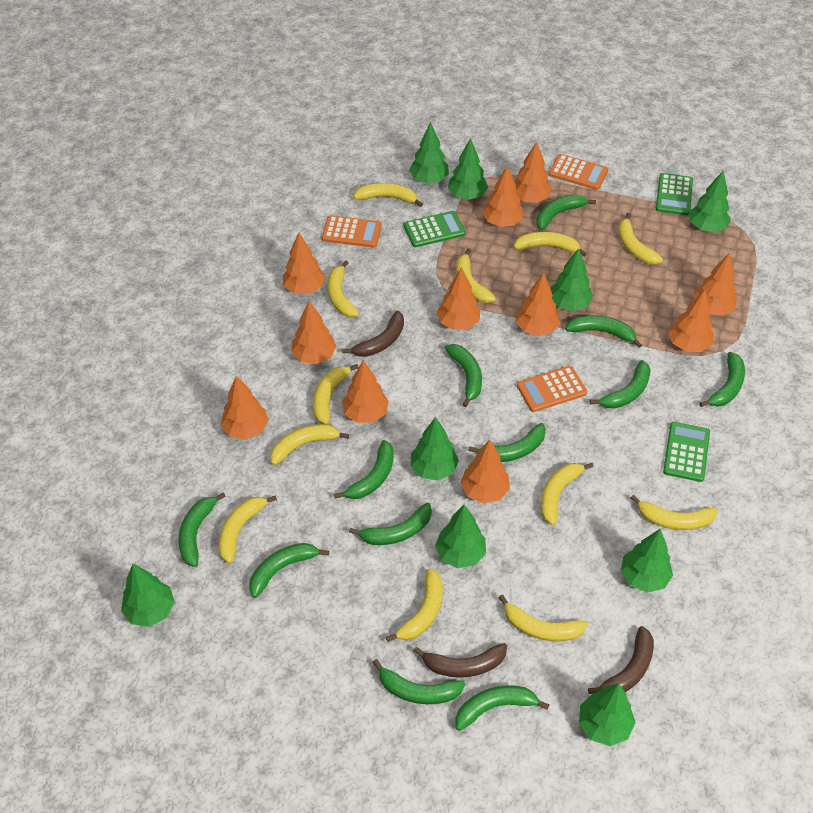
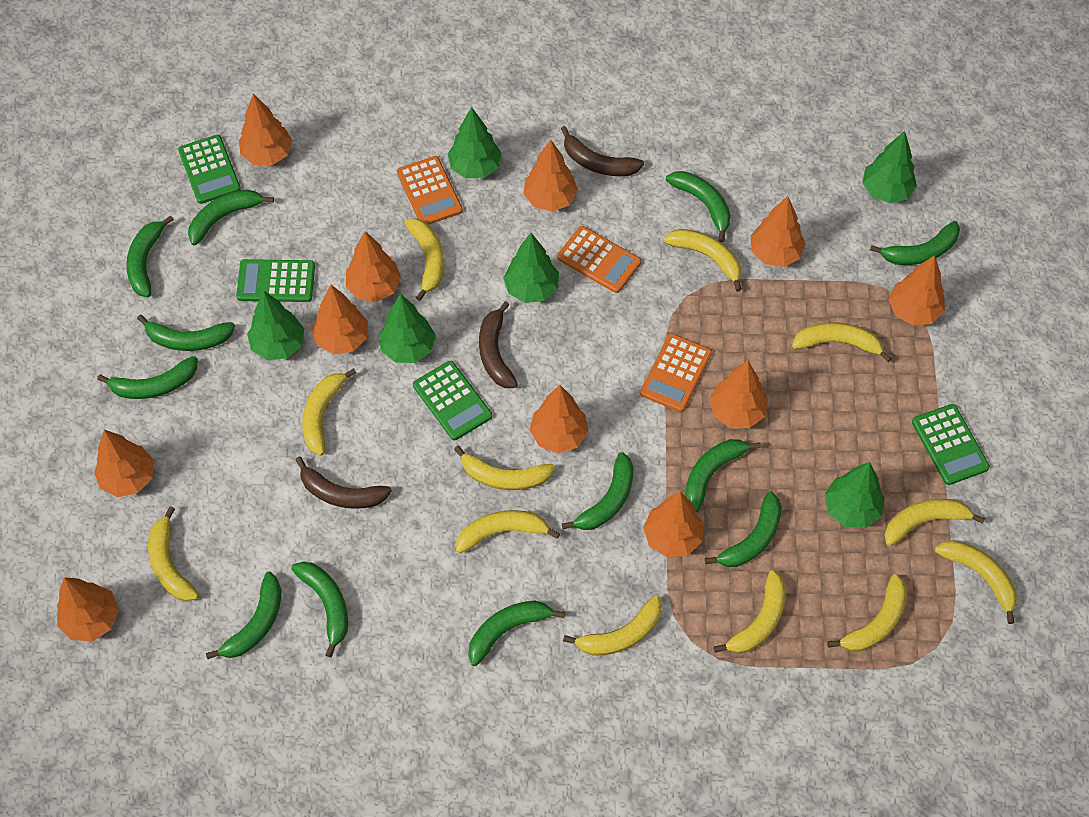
green calculator: 3 -> 4
green tree: 9 -> 6

